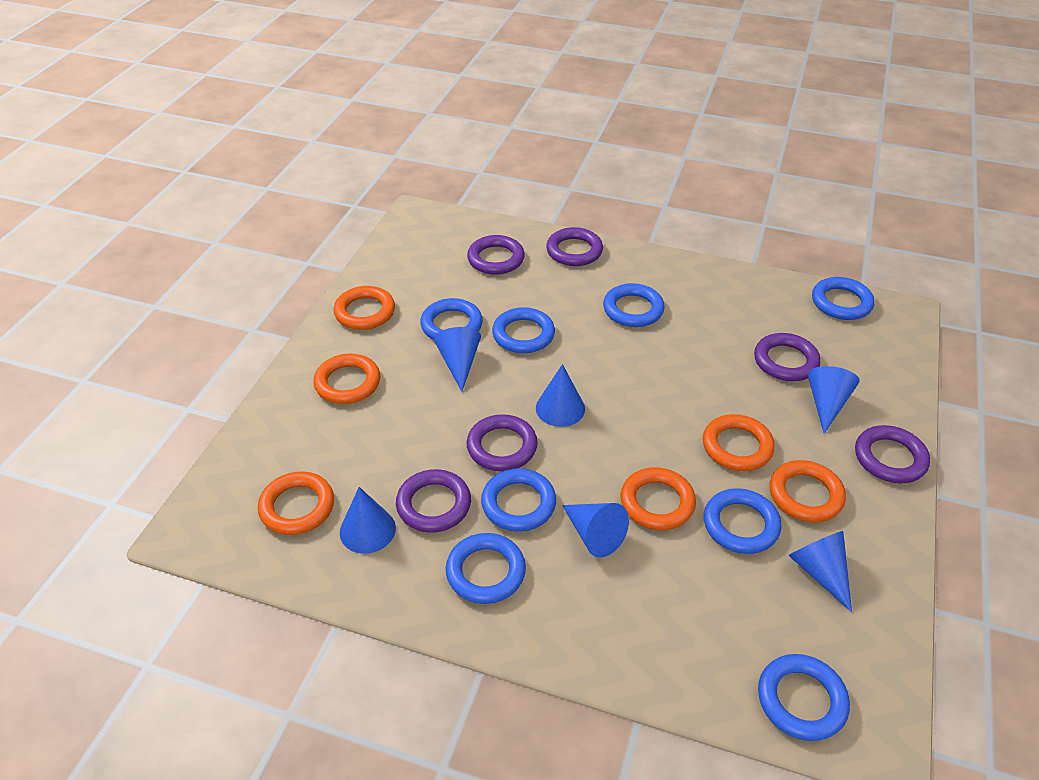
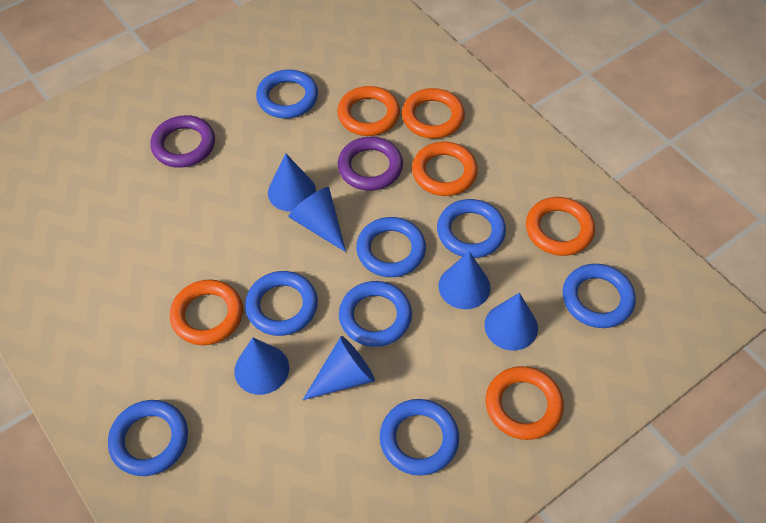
purple ring: 6 -> 2

